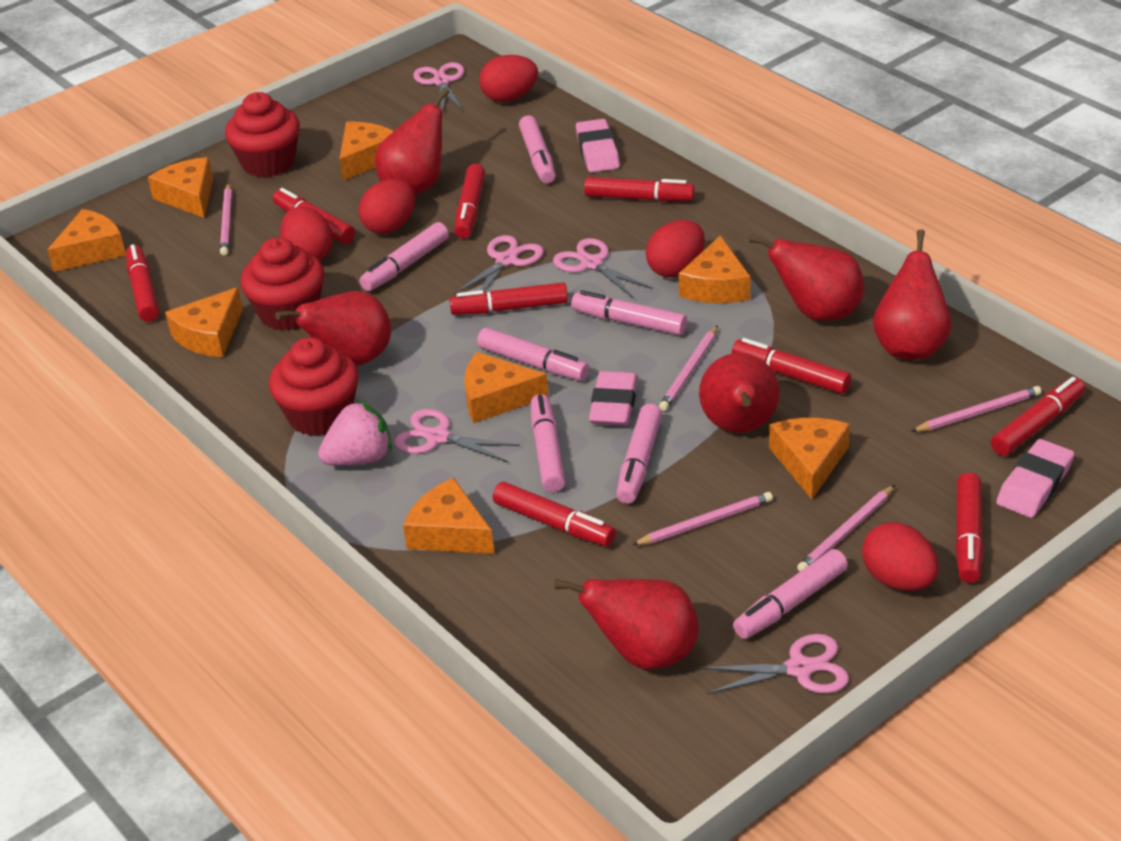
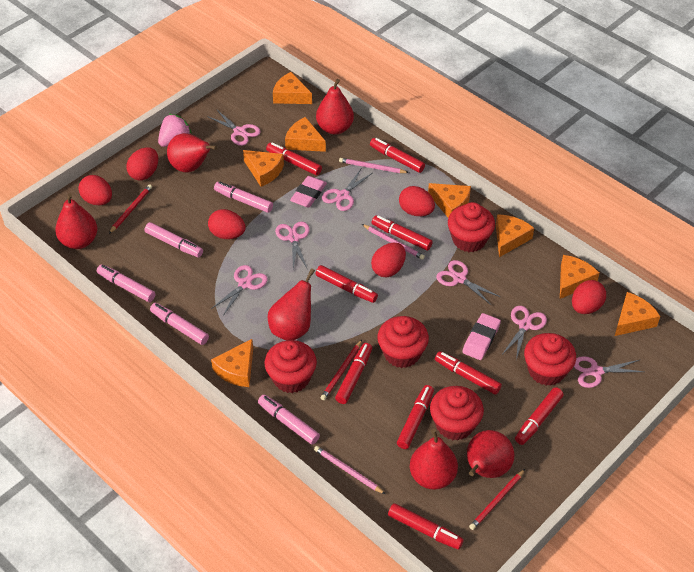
pink eraser: 3 -> 2
pink marker: 7 -> 5
pink pencil: 5 -> 3
pink scissors: 5 -> 7
red cupcake: 3 -> 5
red egg: 5 -> 6
red pencil: 0 -> 3

